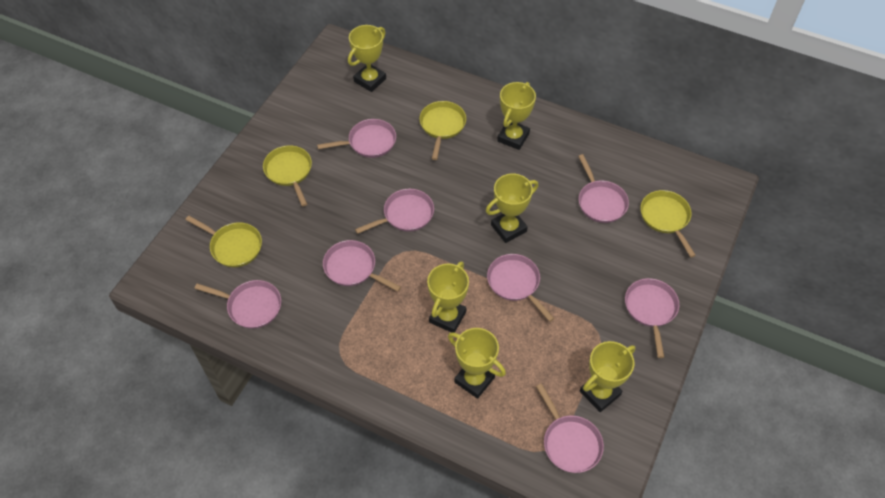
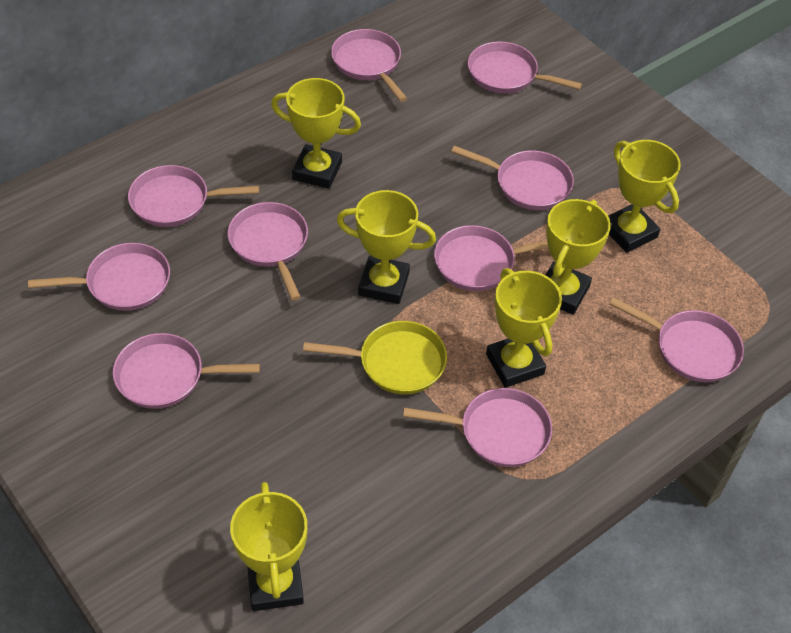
pink pan: 8 -> 10
yellow pan: 4 -> 1

